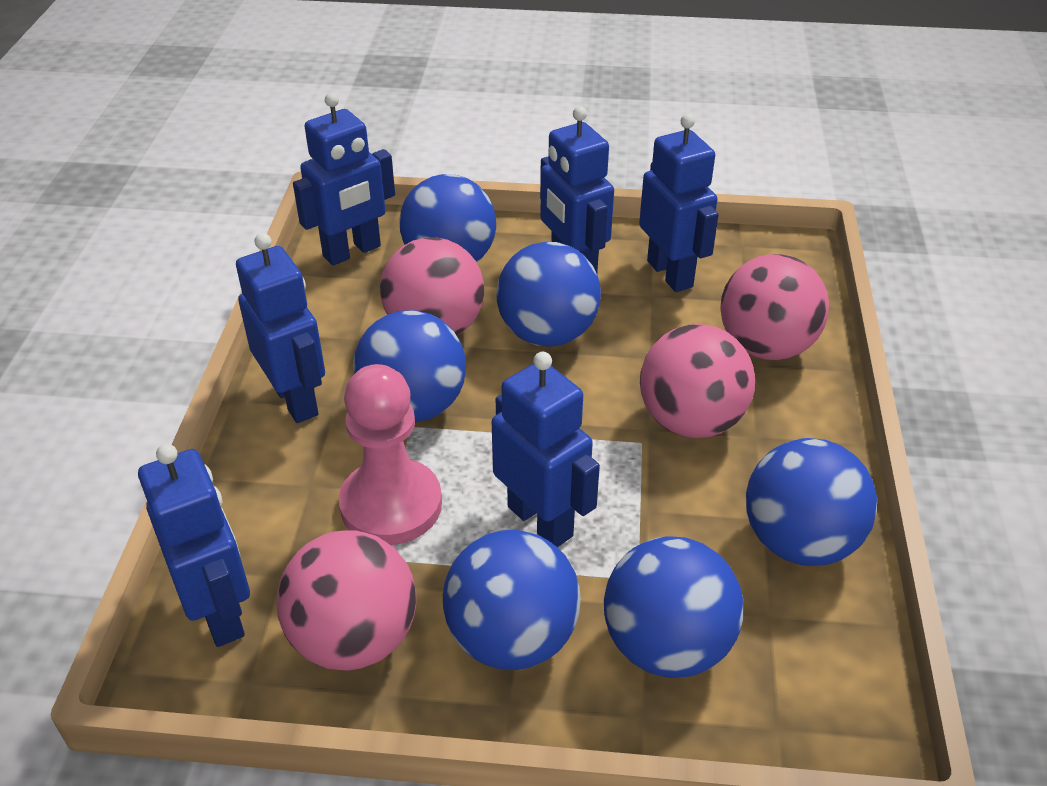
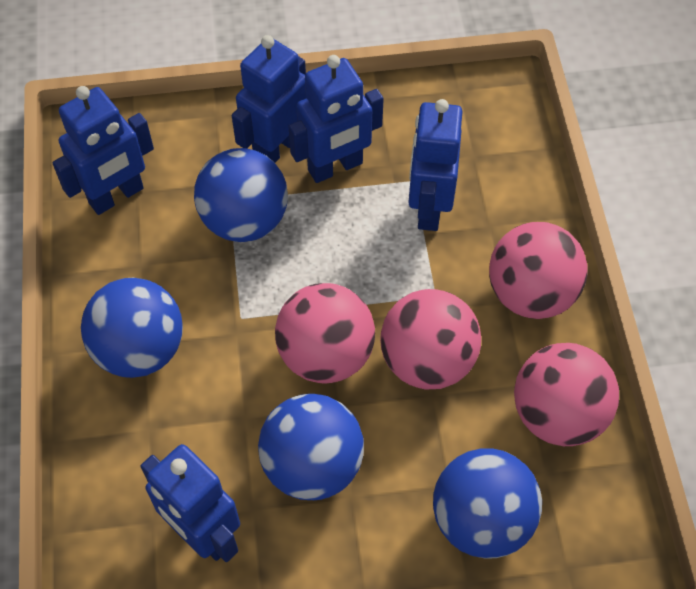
blue ball: 6 -> 4
blue robot: 6 -> 5
pink pawn: 1 -> 0

